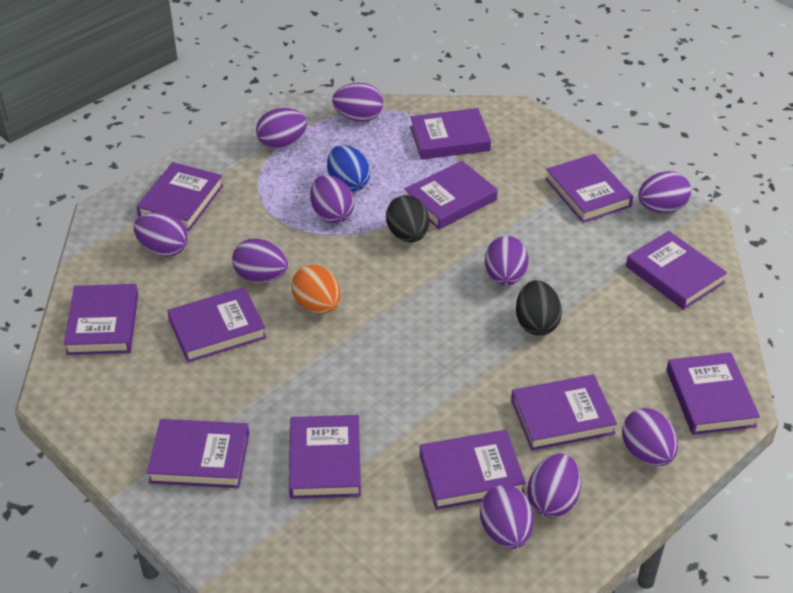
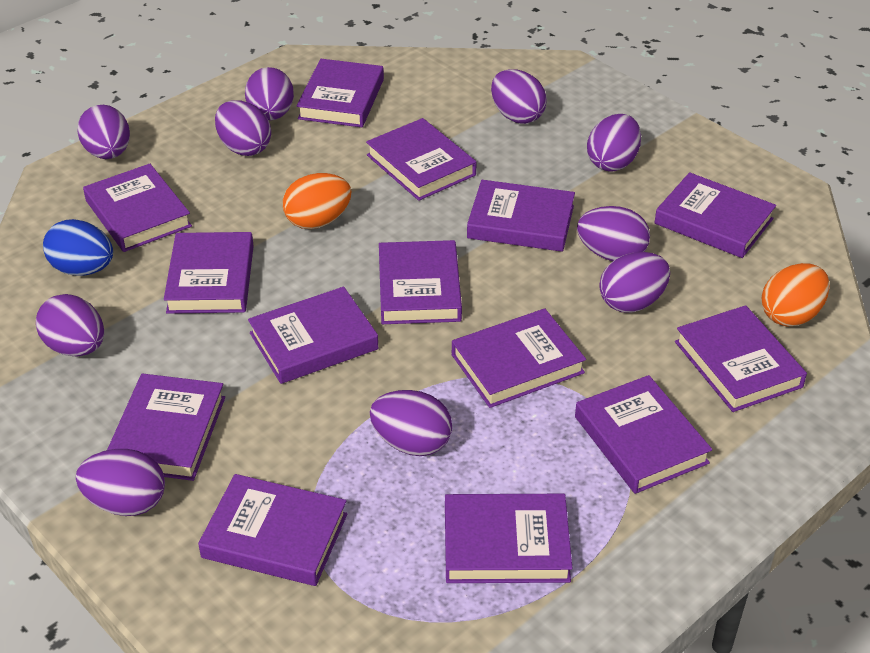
black egg: 2 -> 0
orange egg: 1 -> 2
purple book: 12 -> 14

